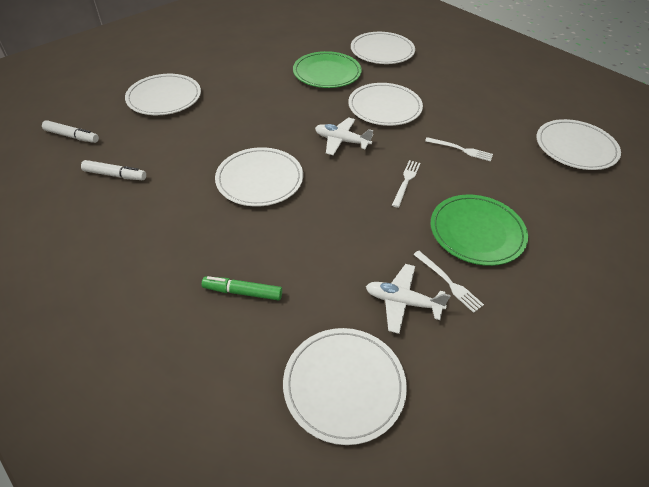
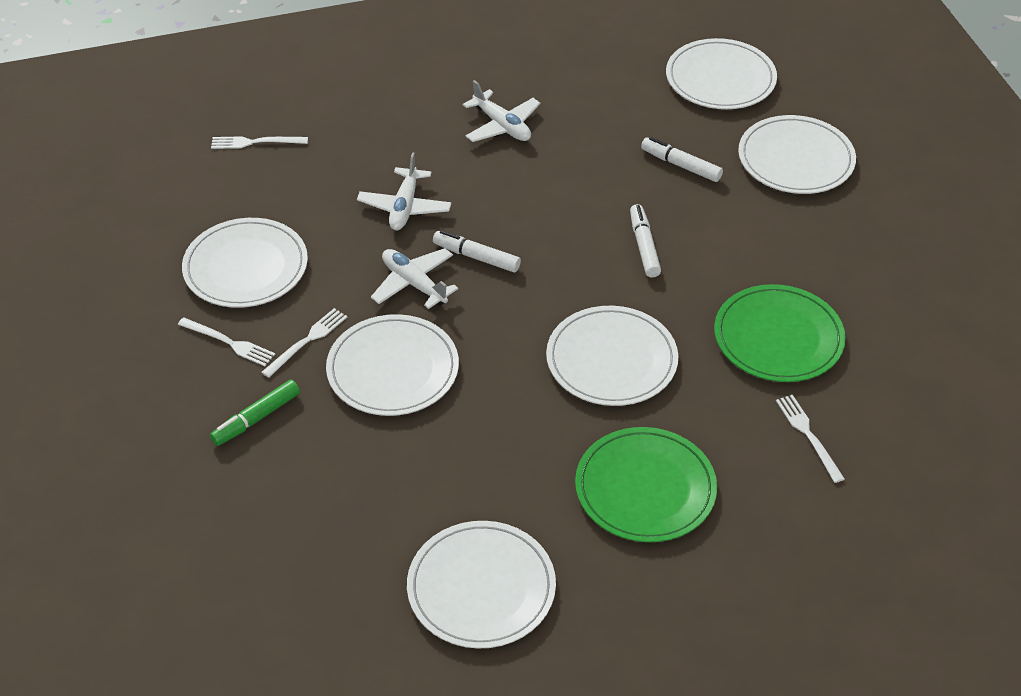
white fork: 3 -> 4
white marker: 2 -> 3
white plane: 2 -> 3

